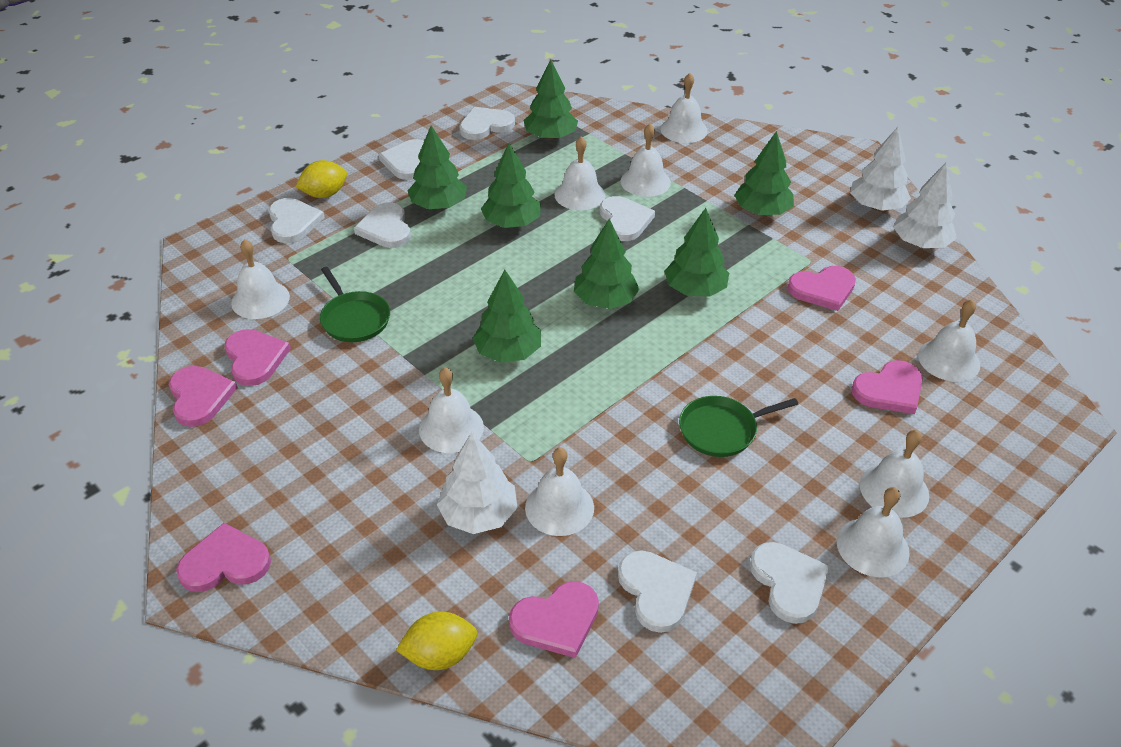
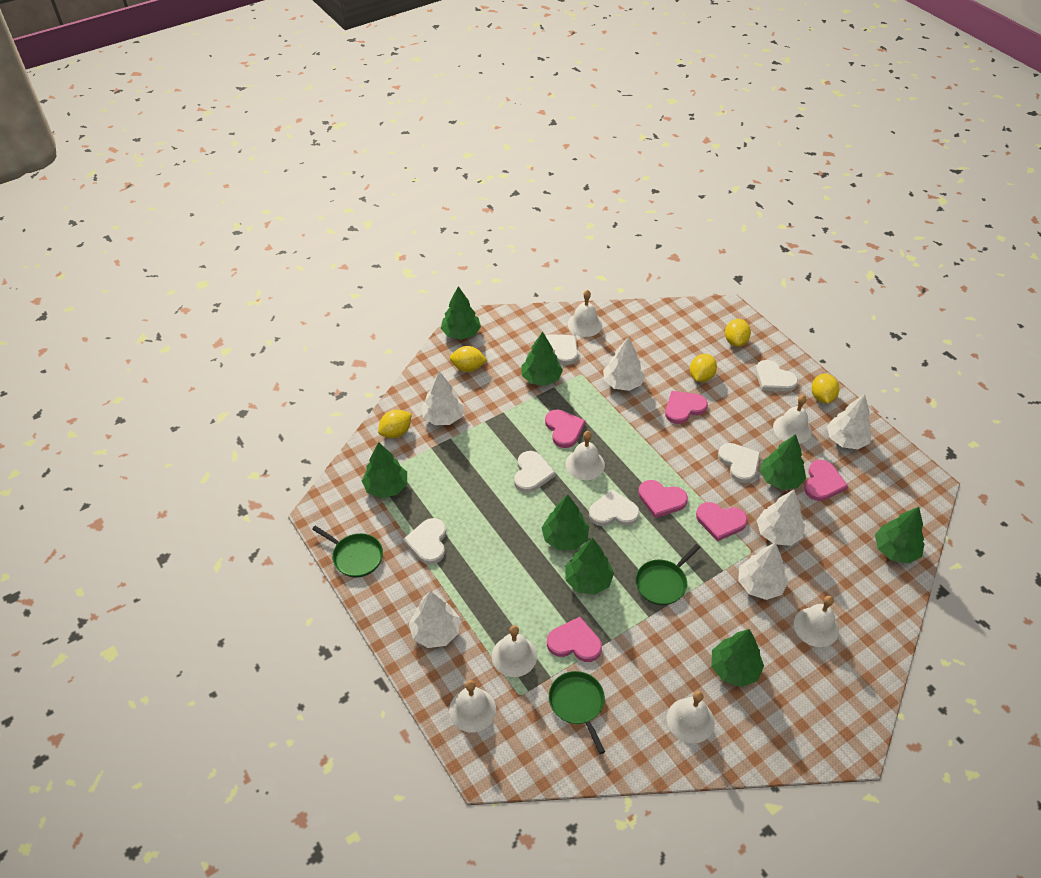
green pan: 2 -> 3
green tree: 7 -> 8
white bell: 9 -> 7
white heart: 7 -> 6
white tree: 3 -> 6
yellow lemon: 2 -> 5

